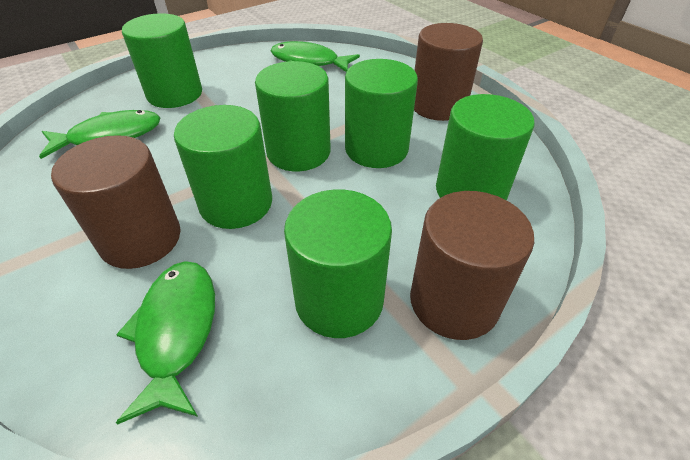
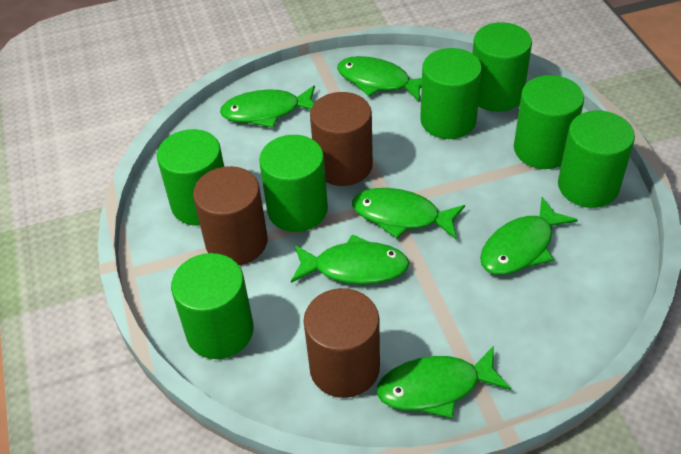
green cylinder: 6 -> 7
green fish: 3 -> 6

